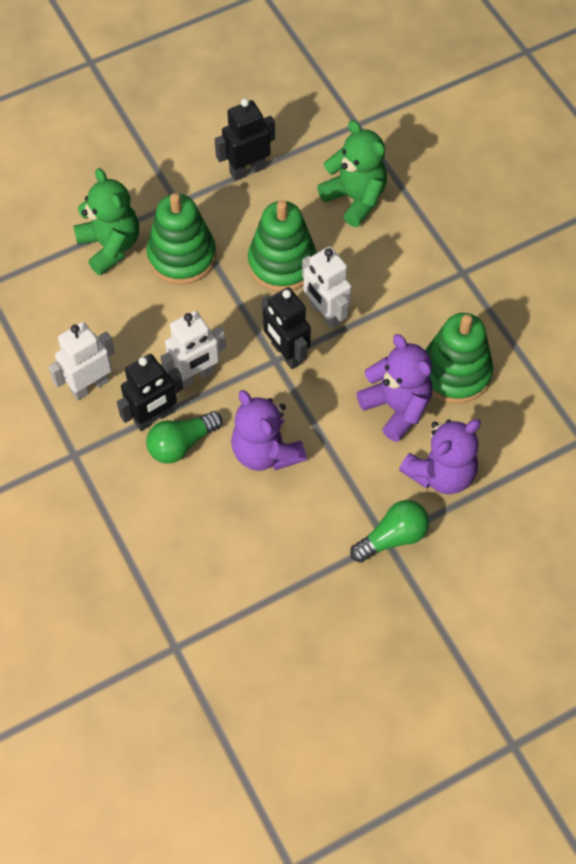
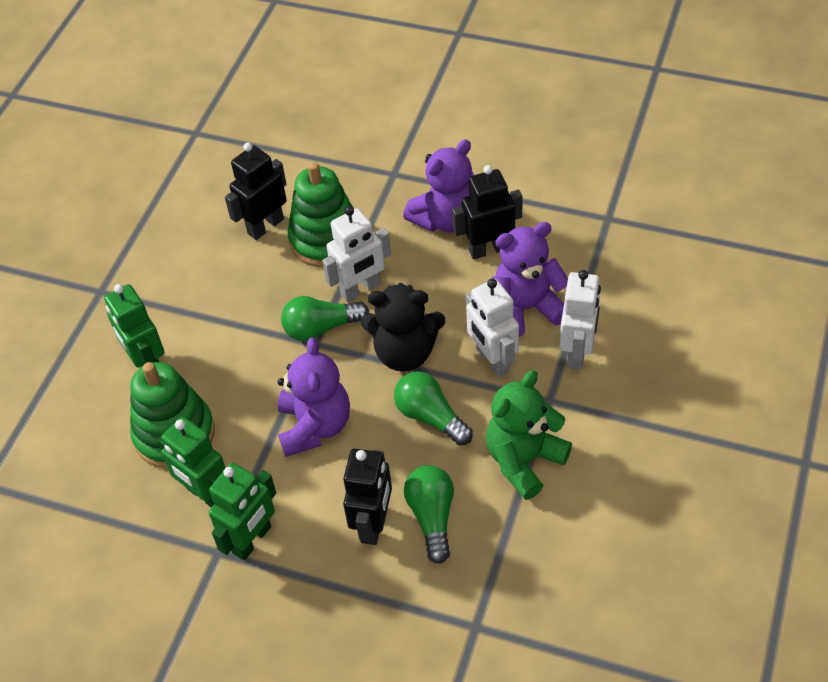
black teddy bear: 0 -> 1
green light bulb: 2 -> 3
green robot: 0 -> 3
green stacking toy: 3 -> 2
green teddy bear: 2 -> 1

